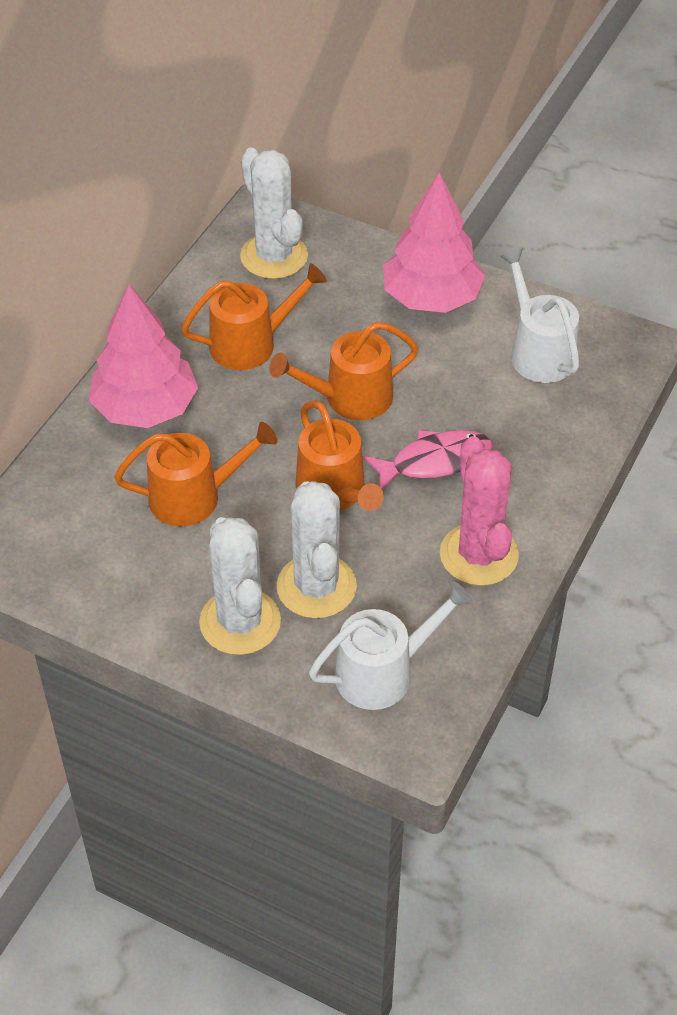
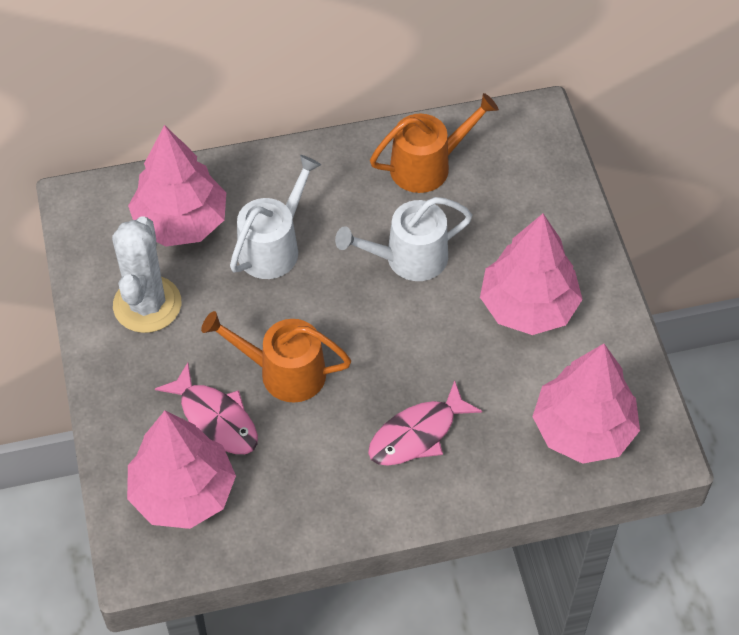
orange watering can: 4 -> 2
pink cactus: 1 -> 0
pink fish: 1 -> 2
pink tree: 2 -> 4
white cactus: 3 -> 1

